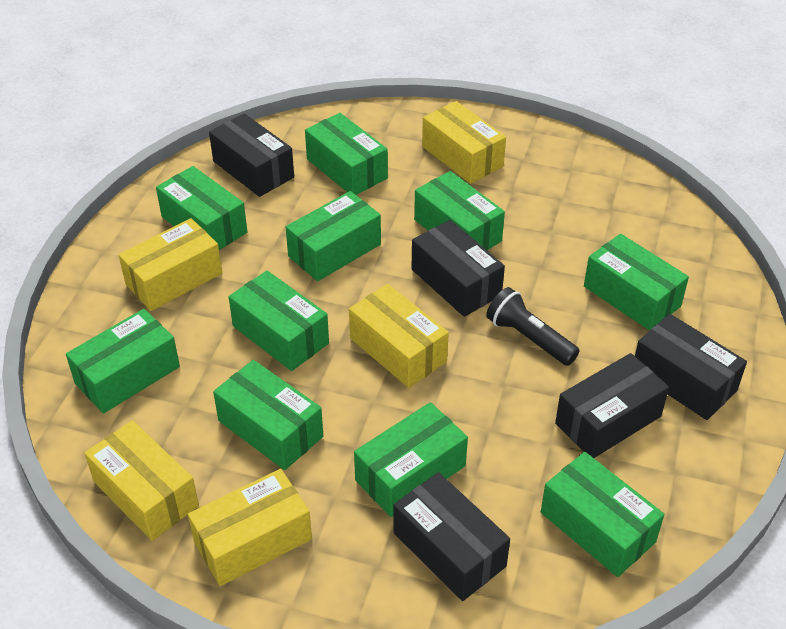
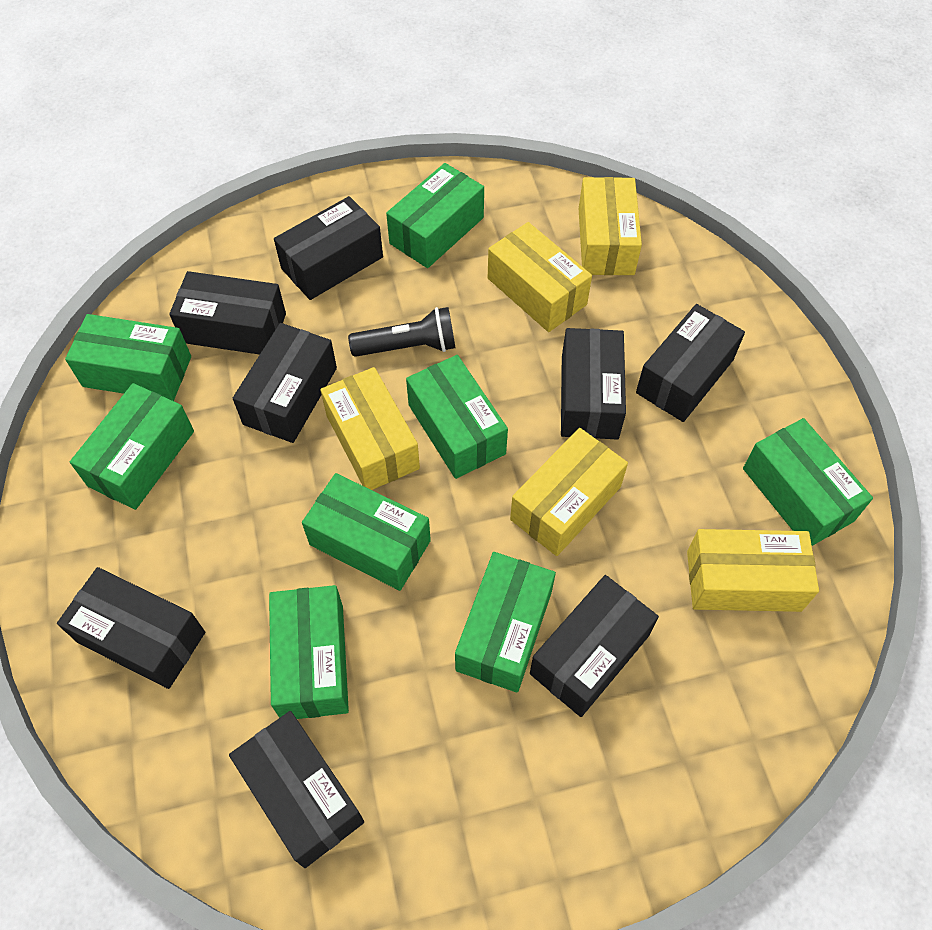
black box: 5 -> 8
green box: 10 -> 8

